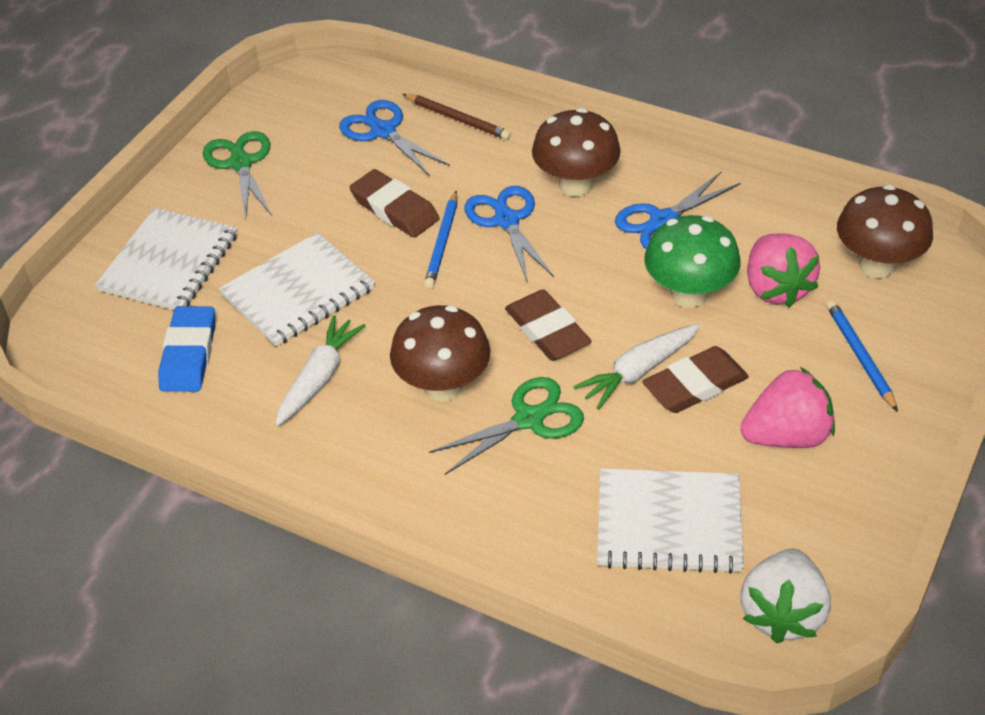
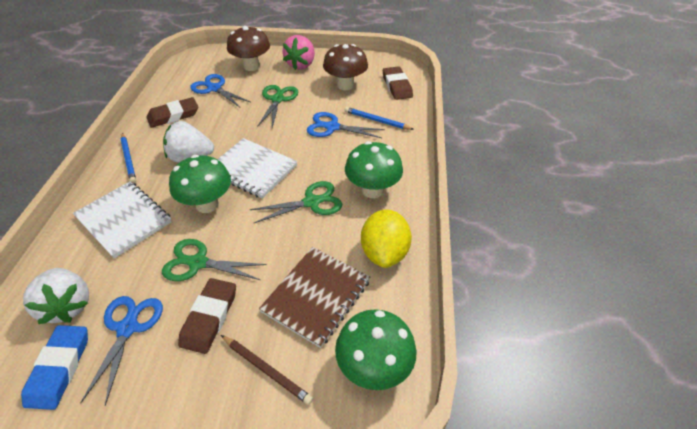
brown mushroom: 3 -> 2
brown notebook: 0 -> 1
green mushroom: 1 -> 3
green scissors: 2 -> 3
pink strawberry: 2 -> 1
white carrot: 2 -> 0
white notebook: 3 -> 2
white strawberry: 1 -> 2
yellow lemon: 0 -> 1

